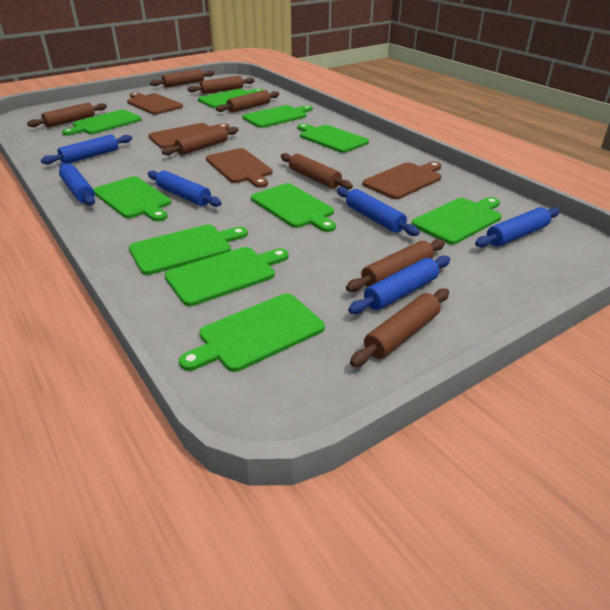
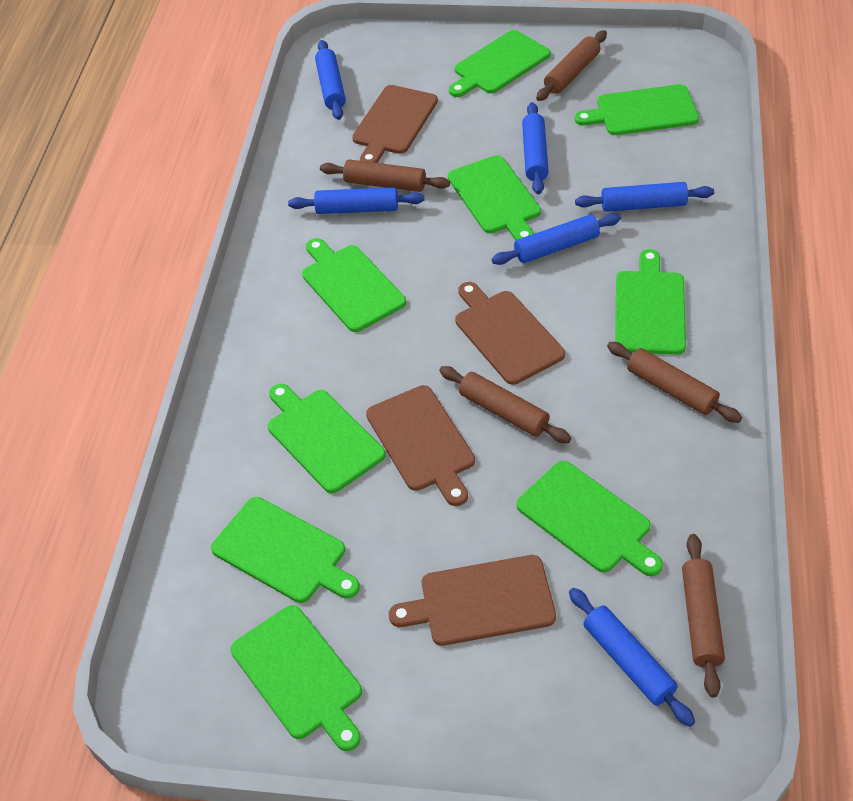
brown rolling pin: 8 -> 5
green cutting board: 10 -> 9

